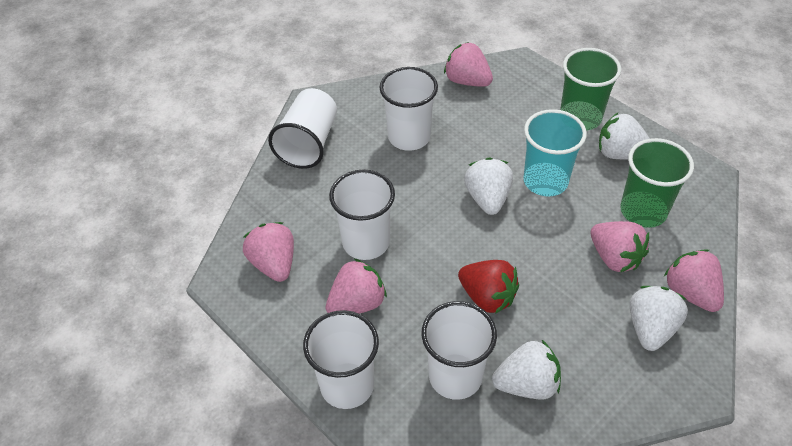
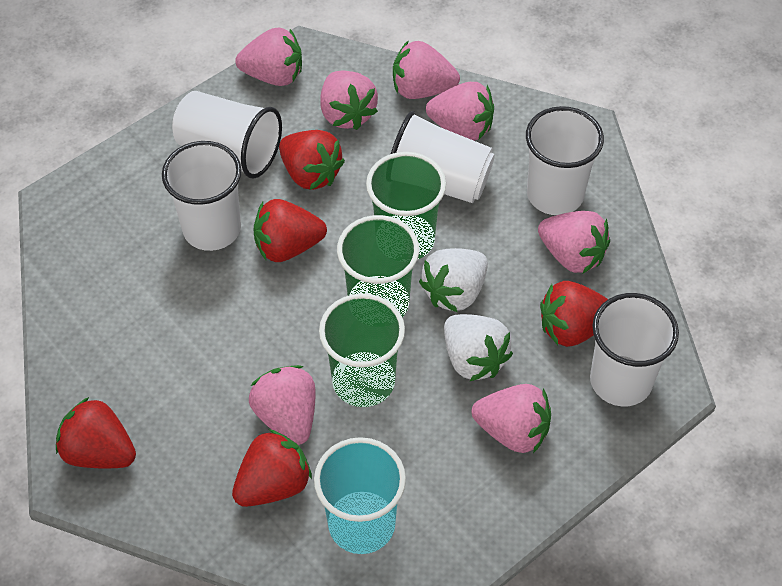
green cup: 2 -> 3
pink strawberry: 5 -> 7
red strawberry: 1 -> 5
white strawberry: 4 -> 2

